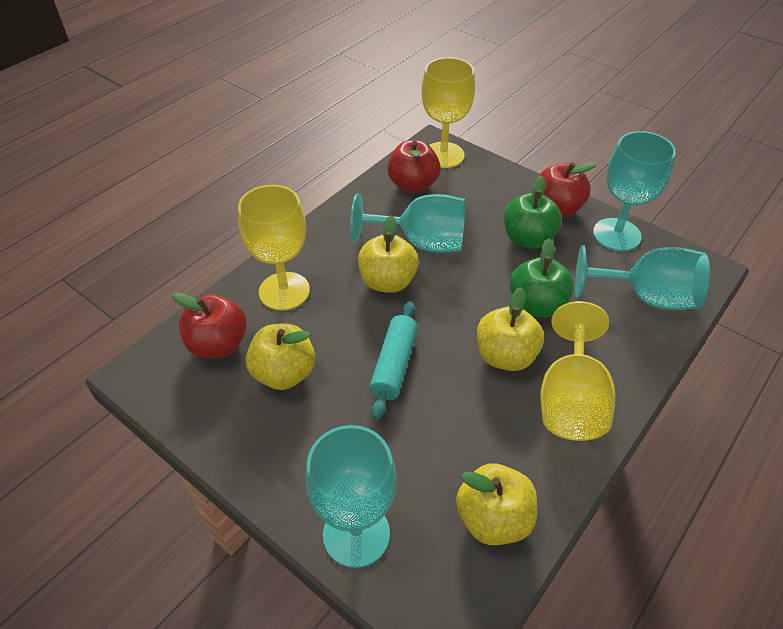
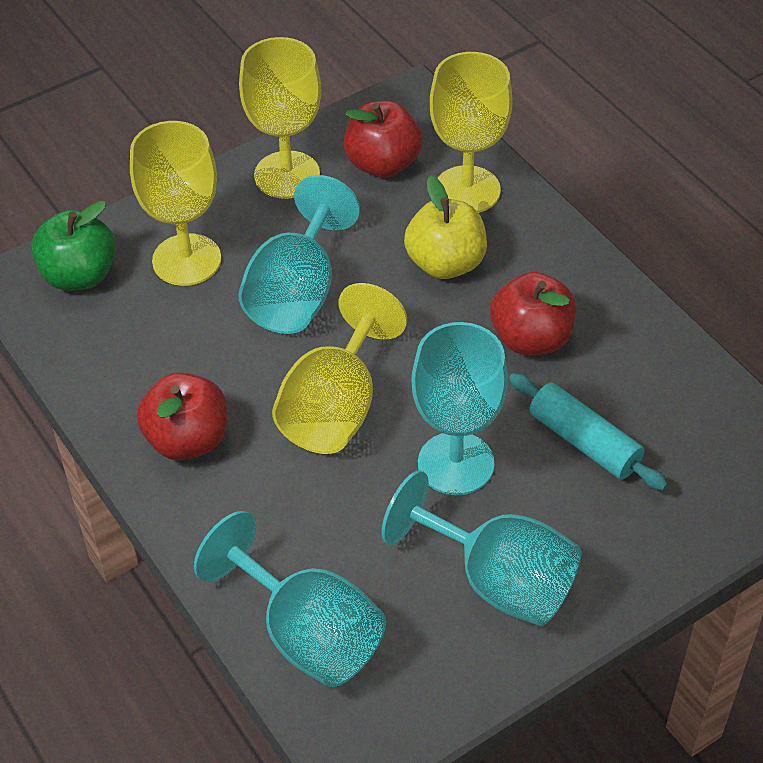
green apple: 2 -> 1
yellow apple: 4 -> 1
yellow goblet: 3 -> 4

